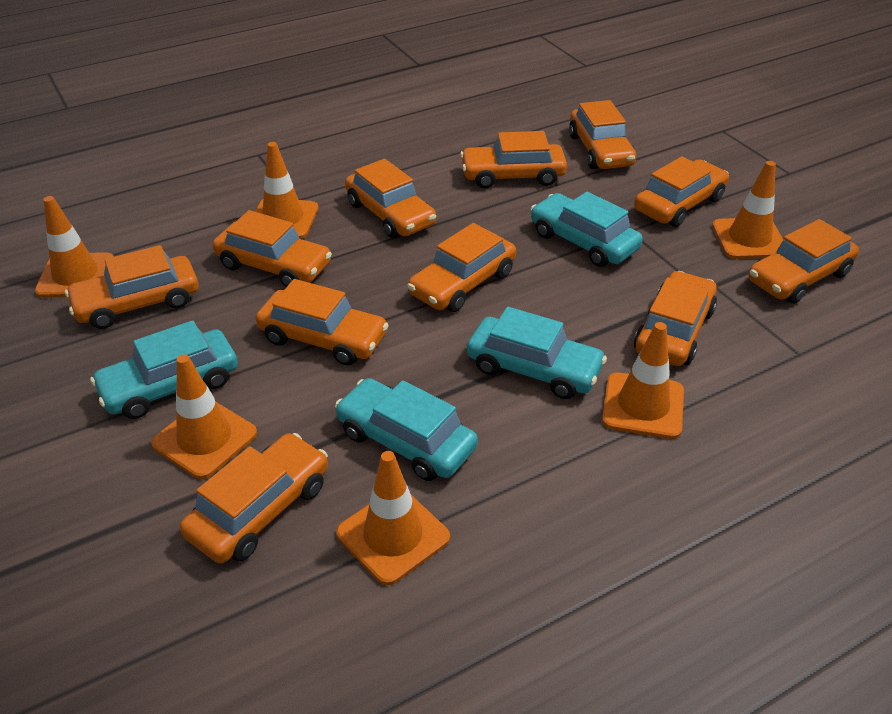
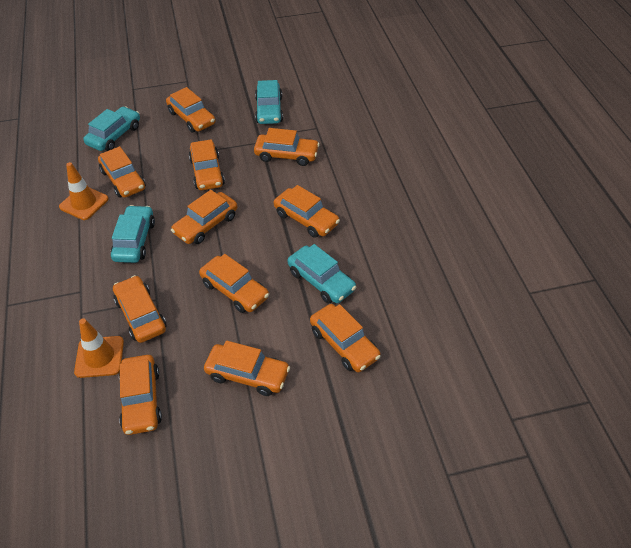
orange traffic cone: 6 -> 2

